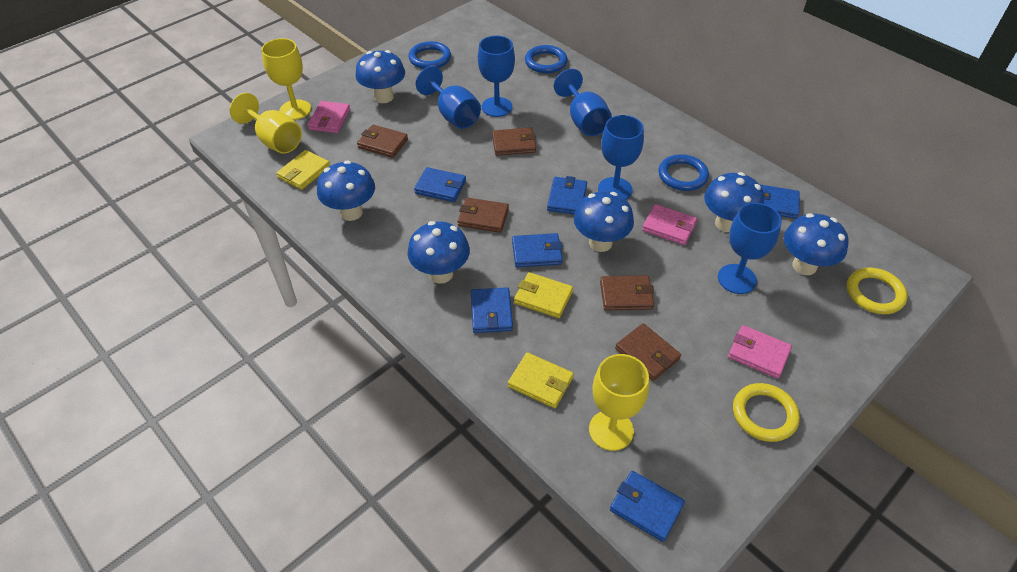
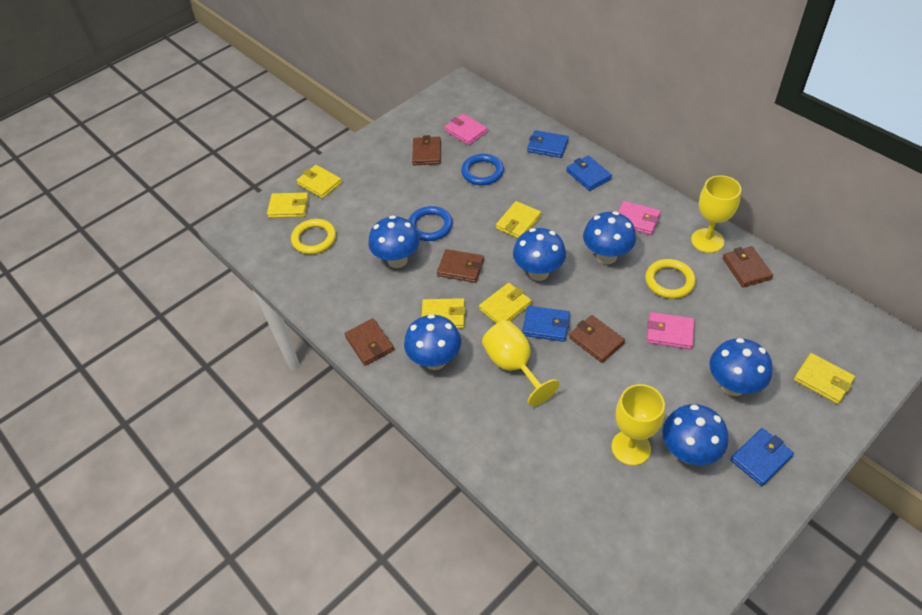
blue goblet: 5 -> 0
blue ring: 3 -> 2
blue wallet: 6 -> 4
yellow wallet: 3 -> 6

